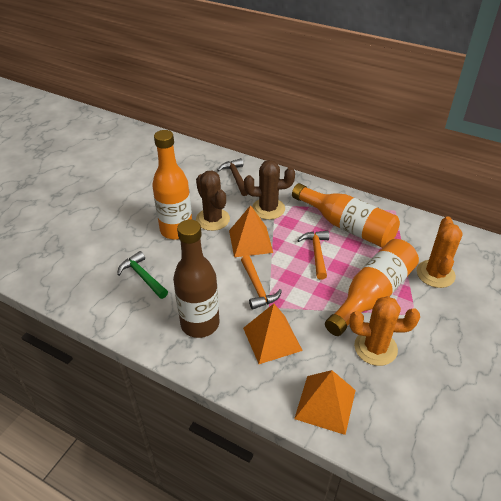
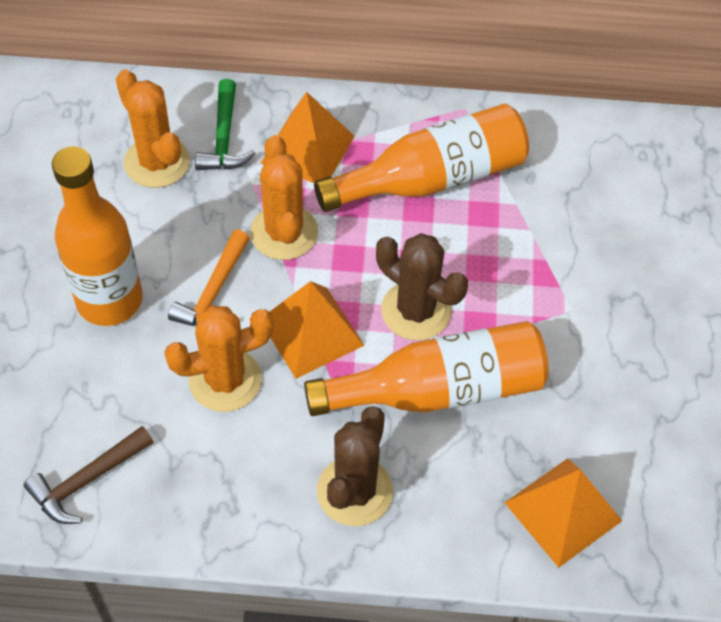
brown bottle: 1 -> 0
orange cactus: 2 -> 3
orange hammer: 2 -> 1

